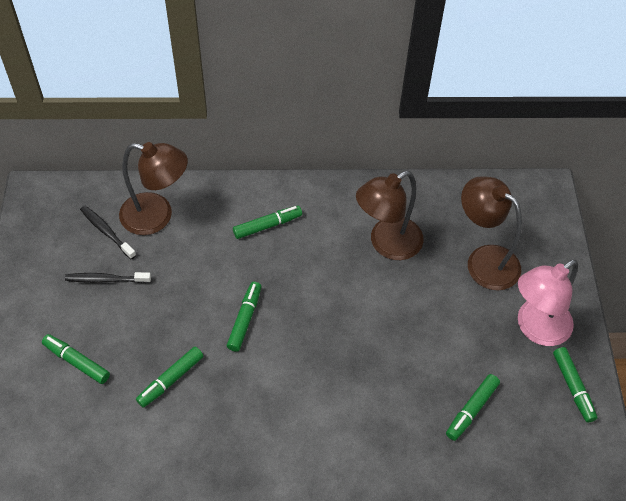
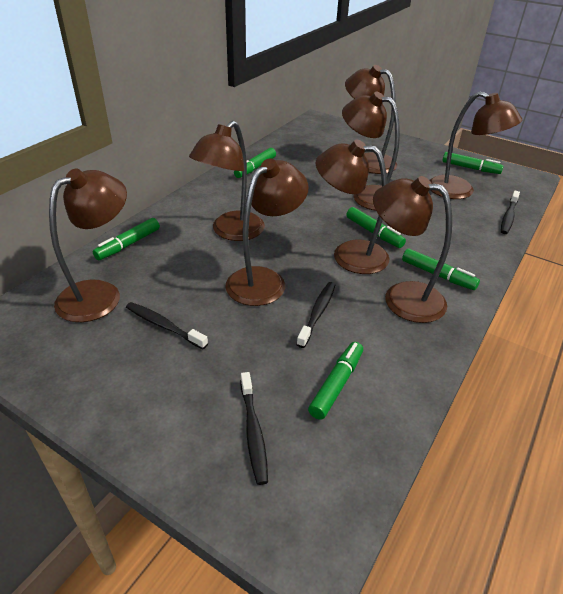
black toothbrush: 2 -> 4
brown lamp: 3 -> 8
pink lamp: 1 -> 0

